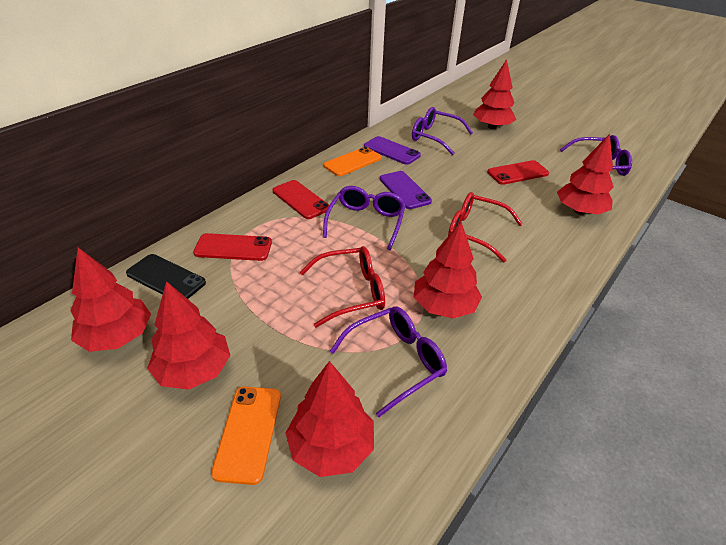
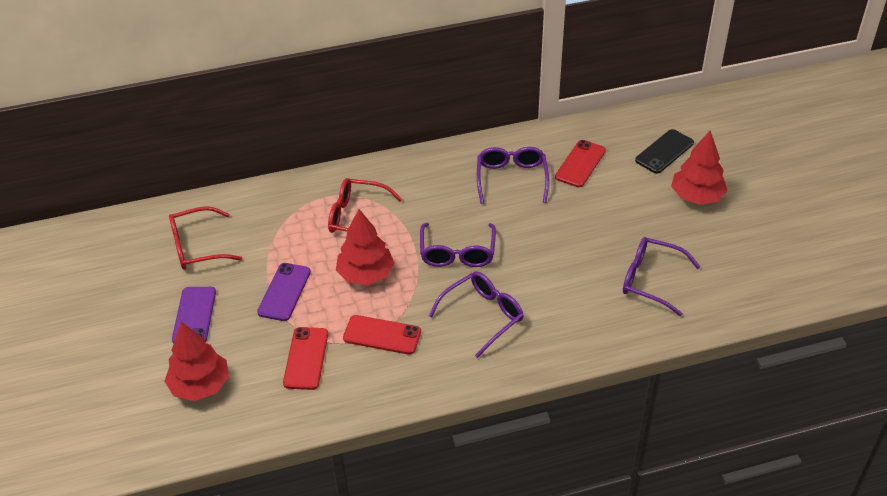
orange phone: 2 -> 0
red tree: 6 -> 3

